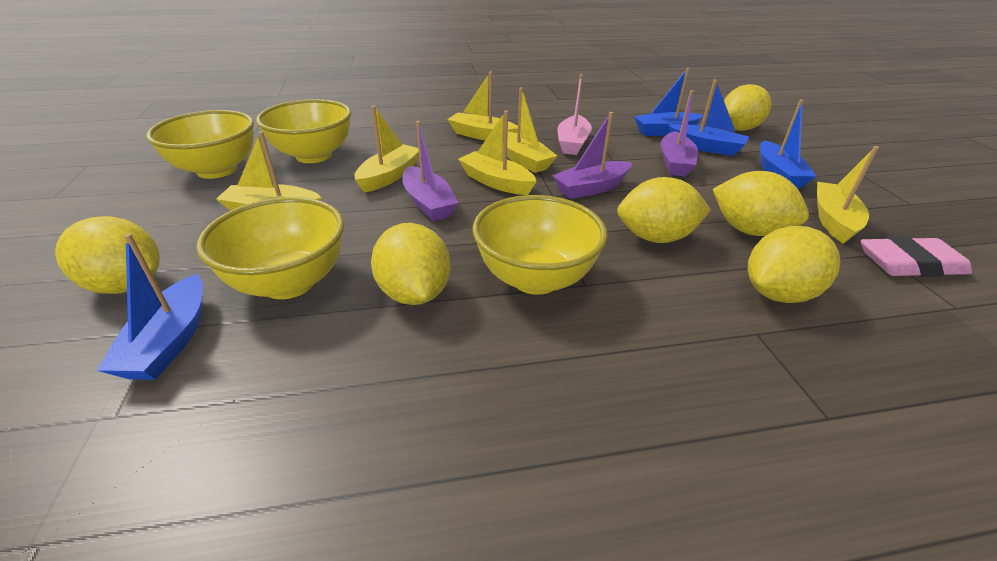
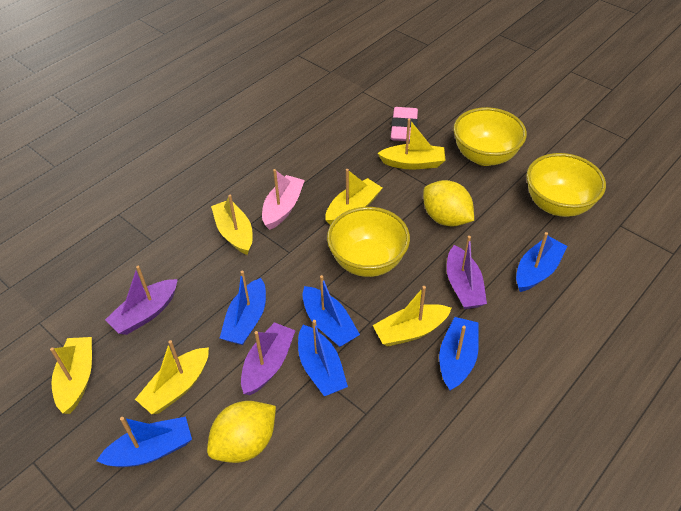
blue boat: 4 -> 6
yellow bowl: 4 -> 3
yellow lemon: 6 -> 2

